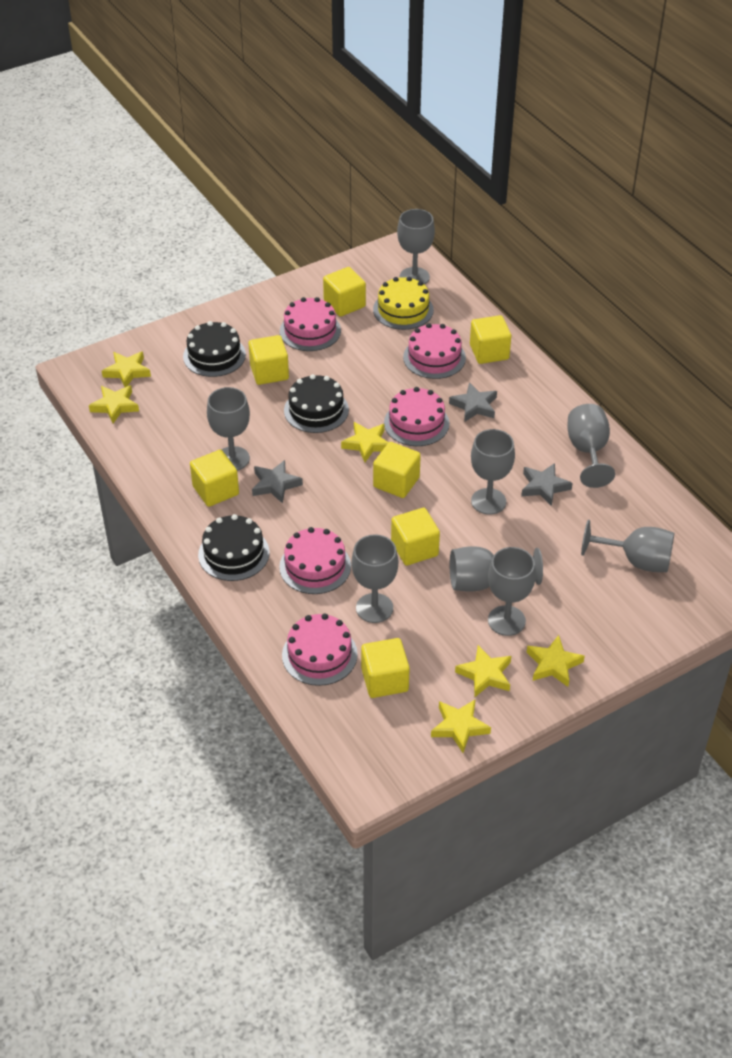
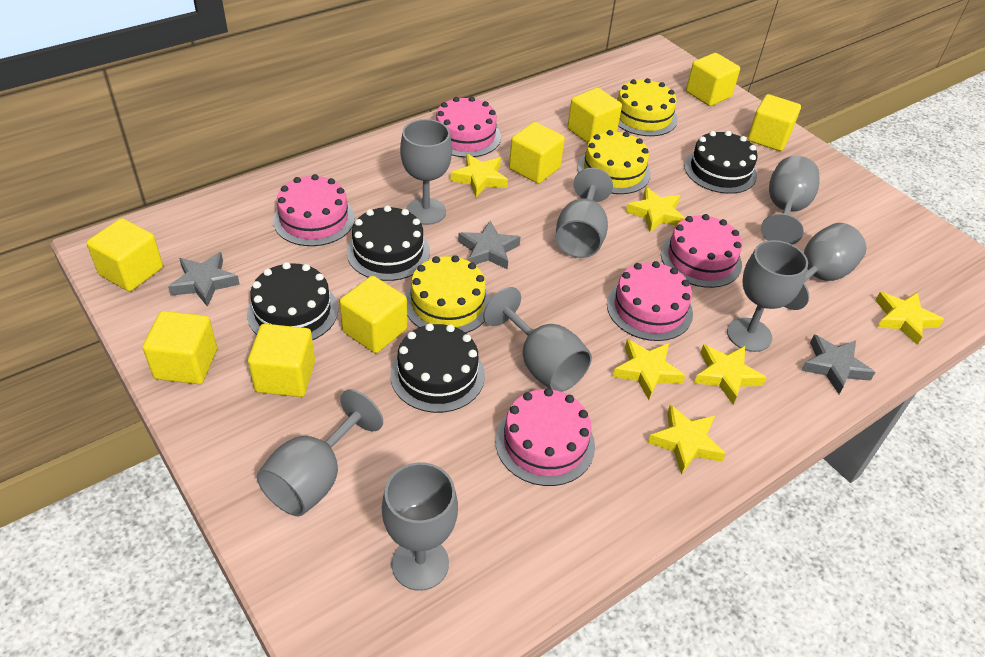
black cake: 3 -> 4
yellow cake: 1 -> 3
yellow cube: 7 -> 8

